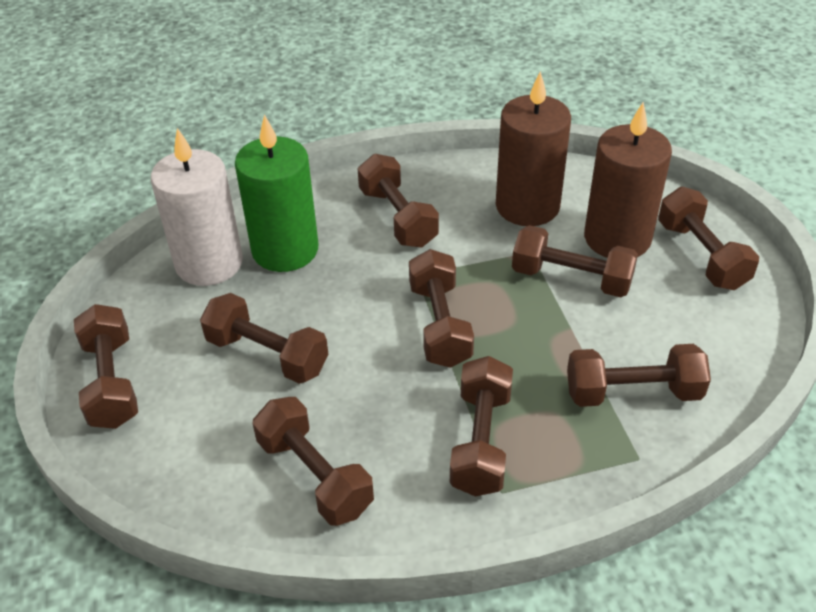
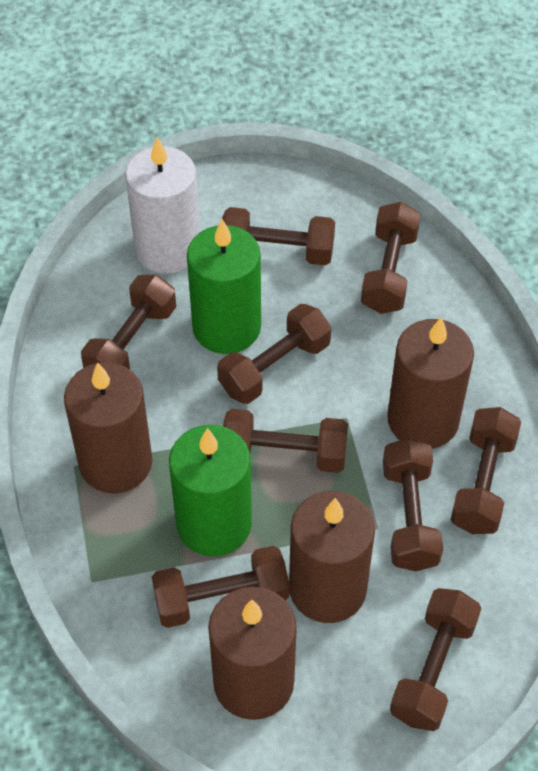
brown candle: 2 -> 4
green candle: 1 -> 2

